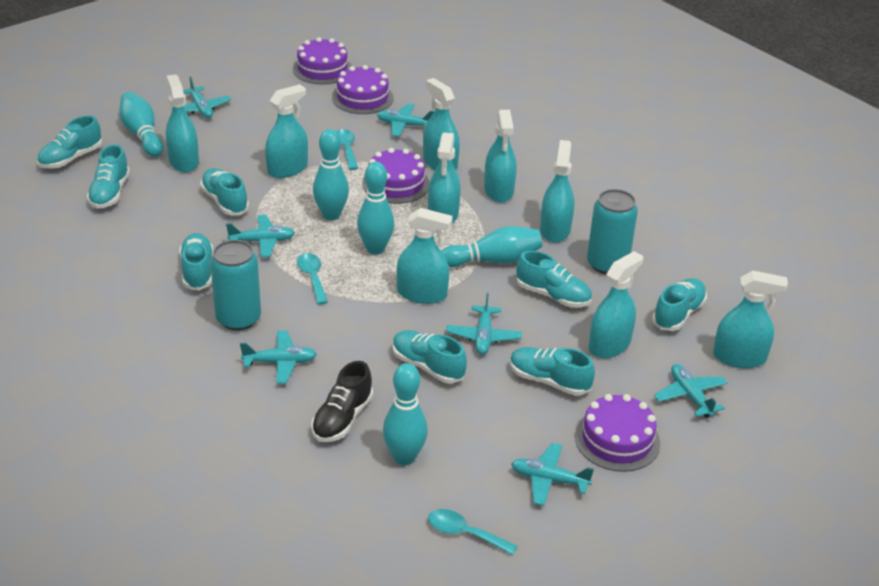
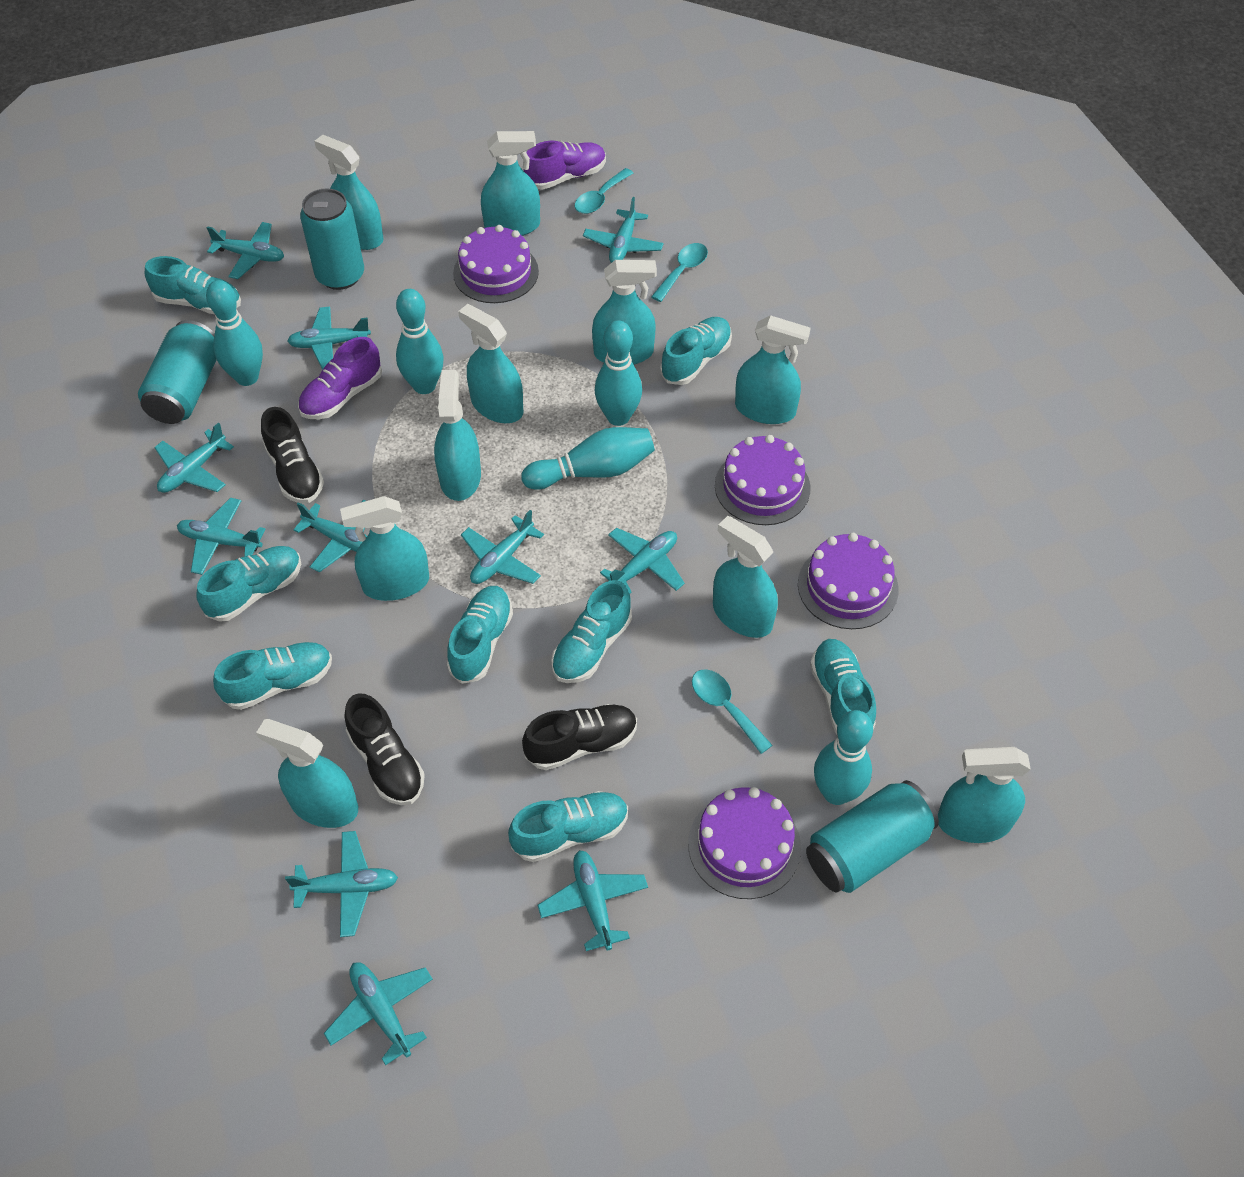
black shoe: 1 -> 3
purple shoe: 0 -> 2
turquoise can: 2 -> 3
turquoise plane: 7 -> 11
turquoise spray bottle: 9 -> 10

